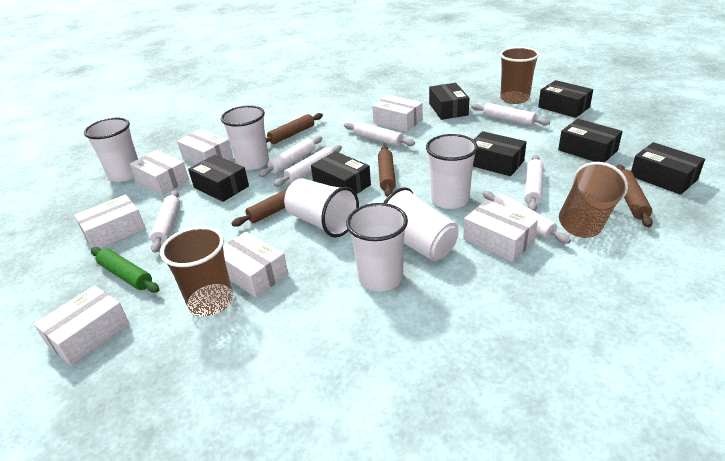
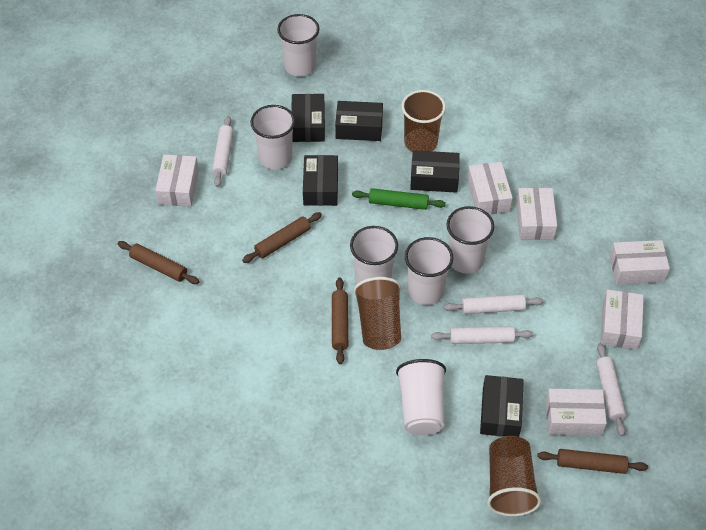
black box: 7 -> 5
white box: 7 -> 6
white rolling pin: 7 -> 4

